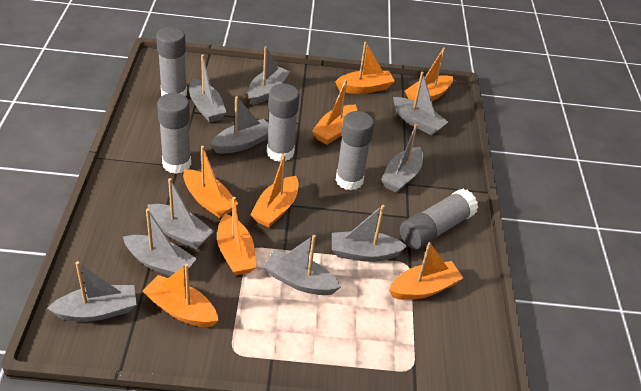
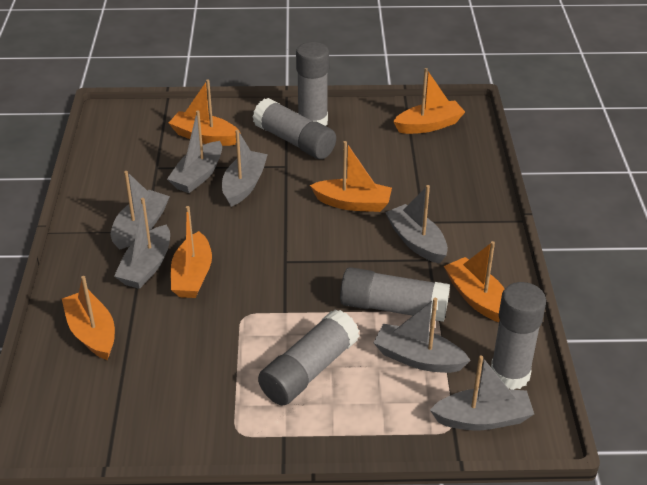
grey boat: 10 -> 7
orange boat: 8 -> 6

